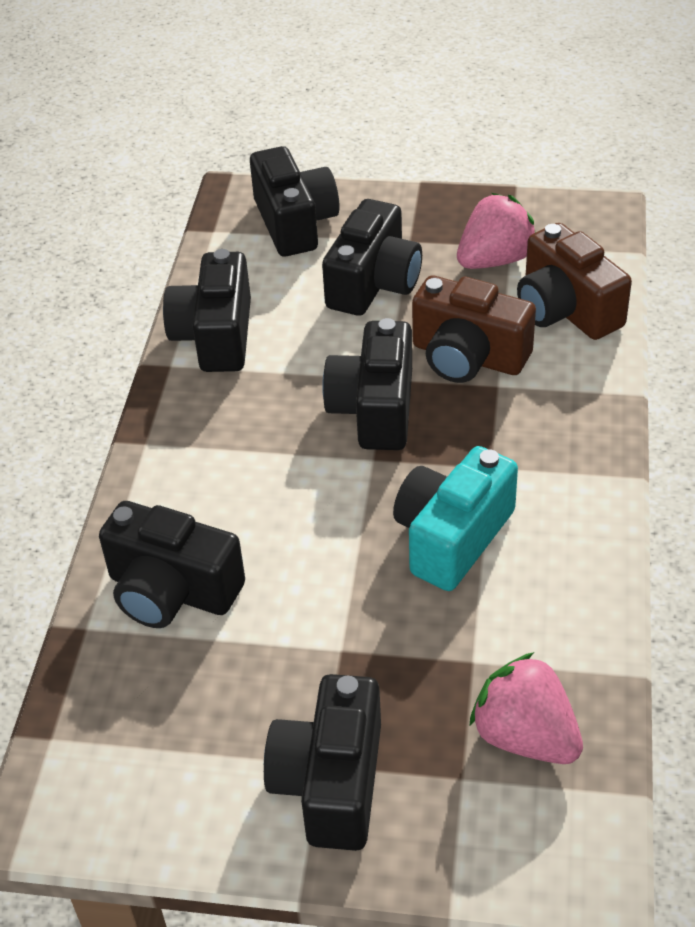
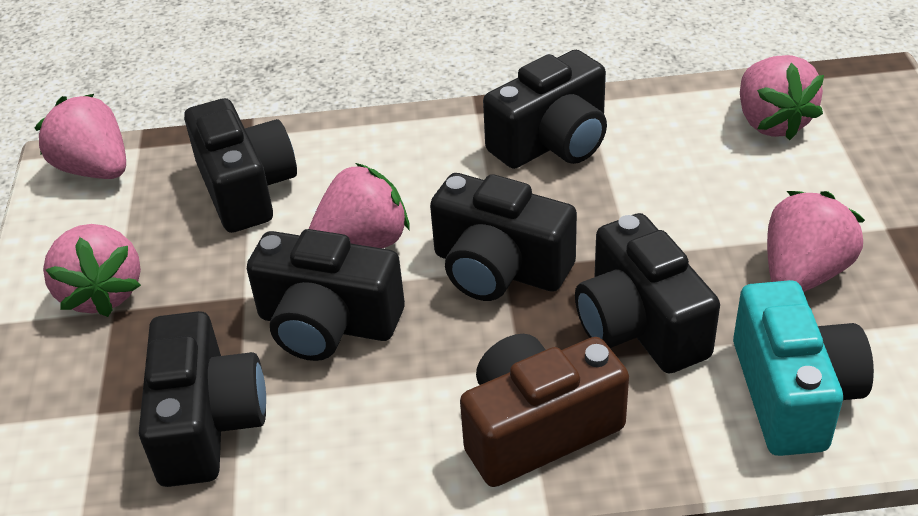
brown camera: 2 -> 1
pink strawberry: 2 -> 5

